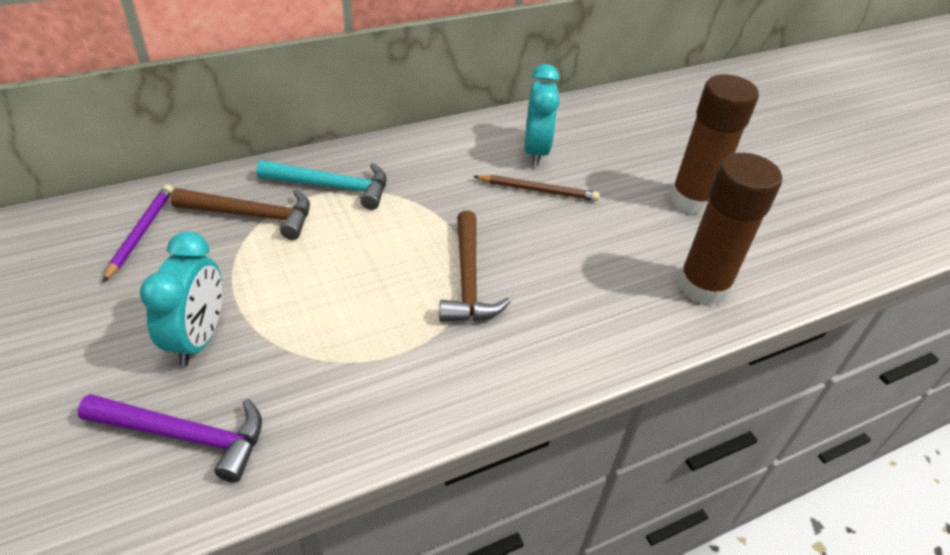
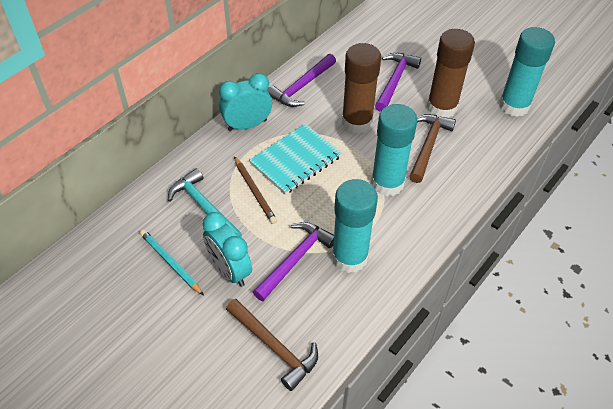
purple hammer: 1 -> 3
purple pencil: 1 -> 0
turquoise glue stick: 0 -> 3
turquoise notebook: 0 -> 1
turquoise pencil: 0 -> 1

